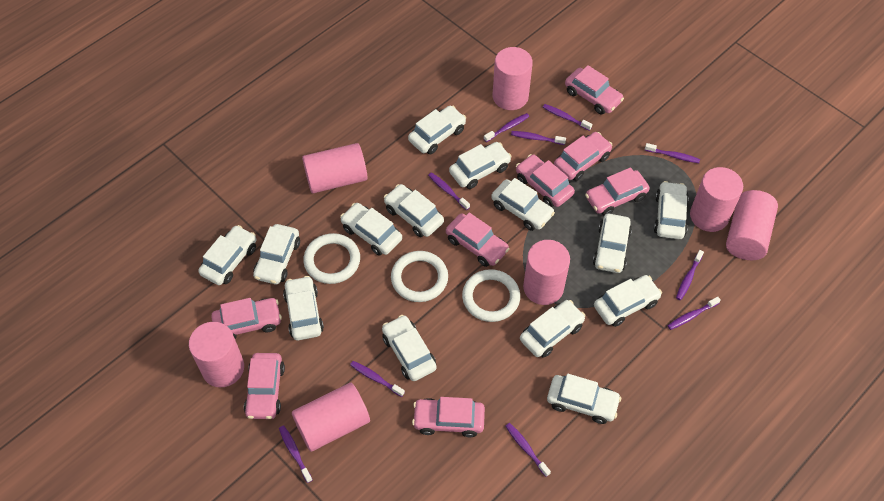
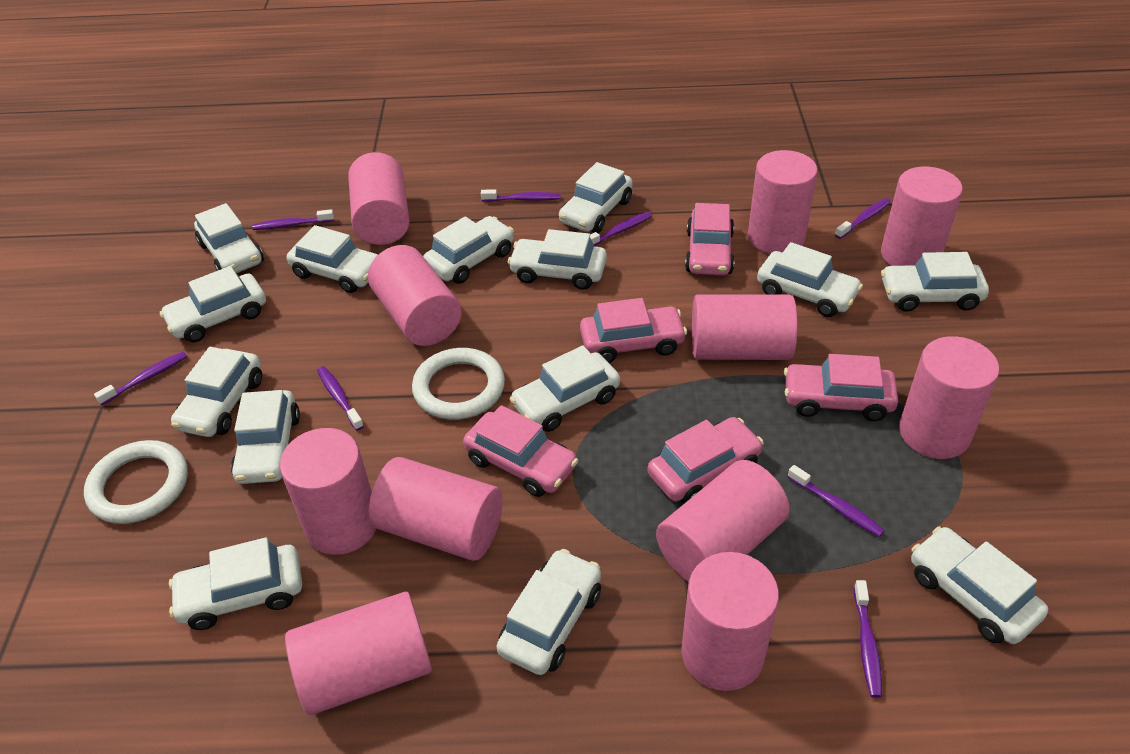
pink car: 8 -> 5
pink cylinder: 7 -> 11
purple toothbrush: 10 -> 8
white ring: 3 -> 2

